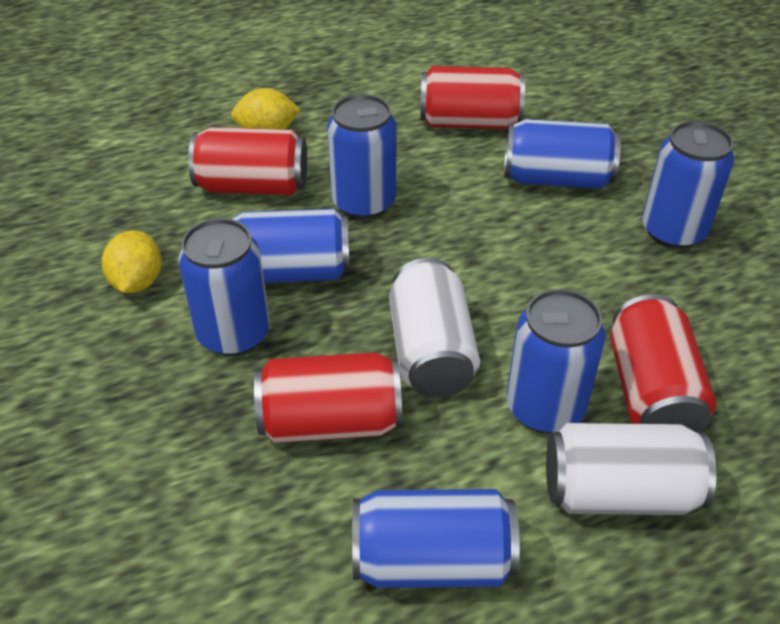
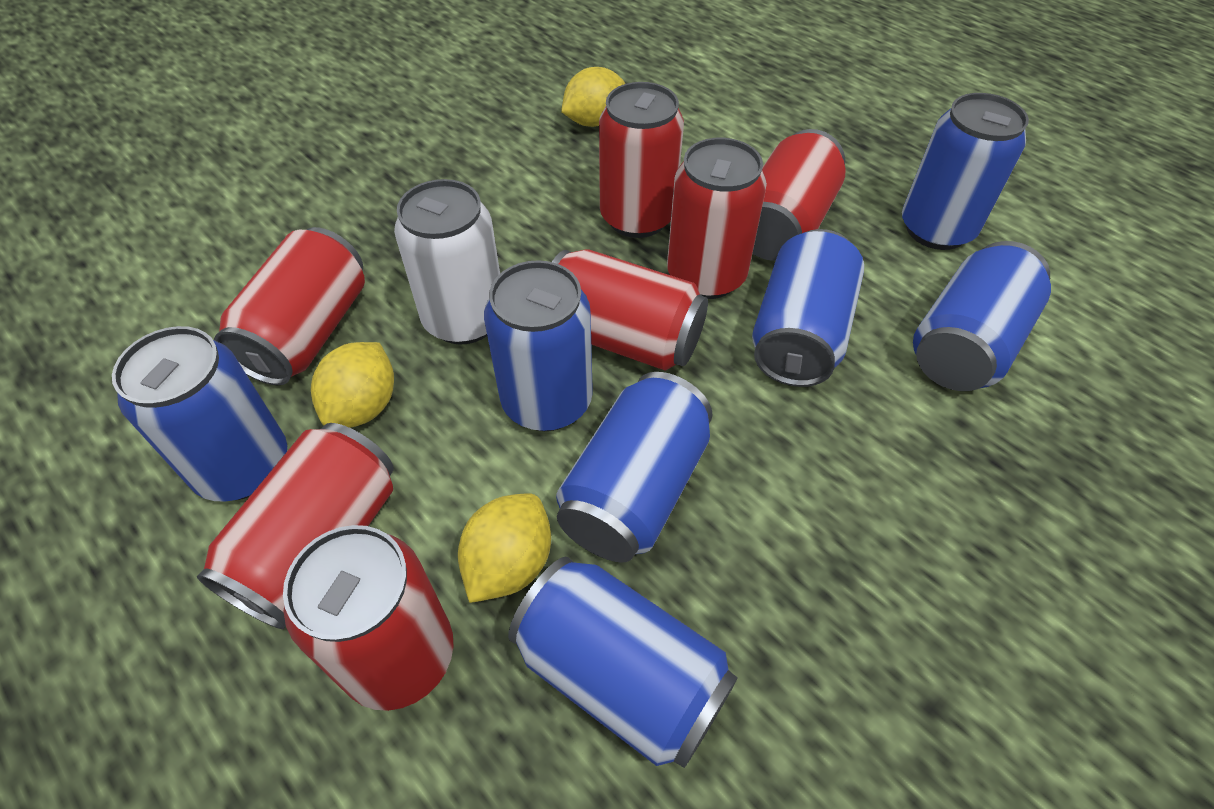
red can: 4 -> 7
white can: 2 -> 1
yellow lemon: 2 -> 3

